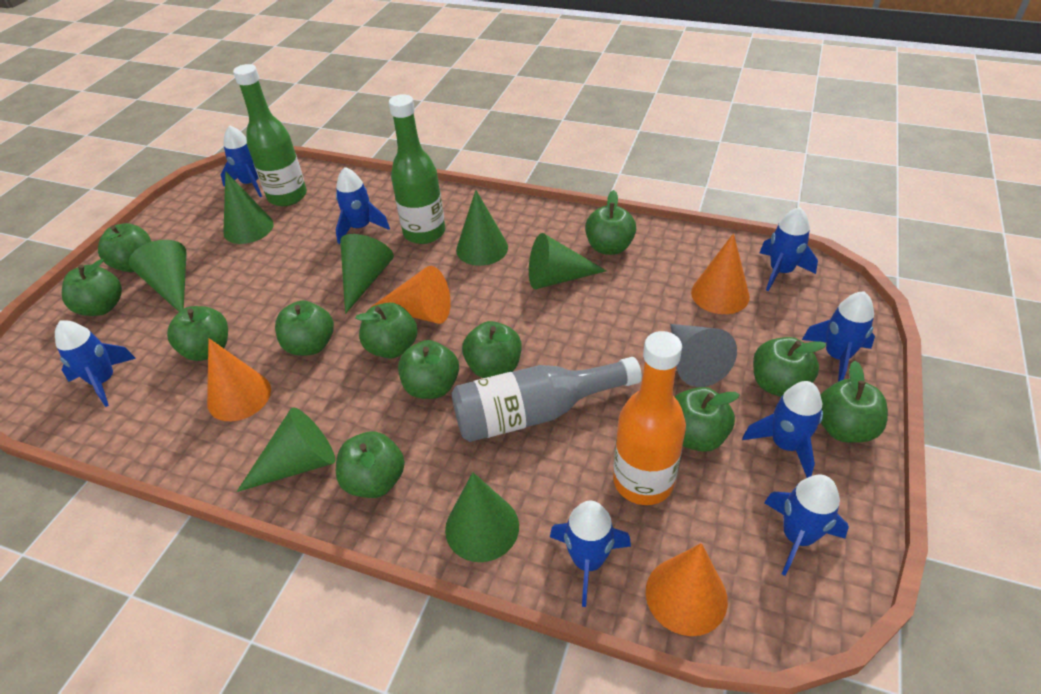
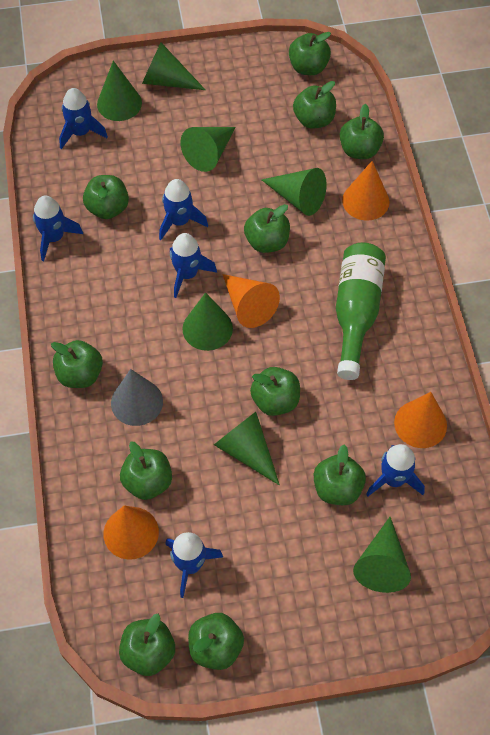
blue rocket: 8 -> 6
green apple: 12 -> 11
green bottle: 2 -> 1
grey bottle: 1 -> 0
orange bottle: 1 -> 0

